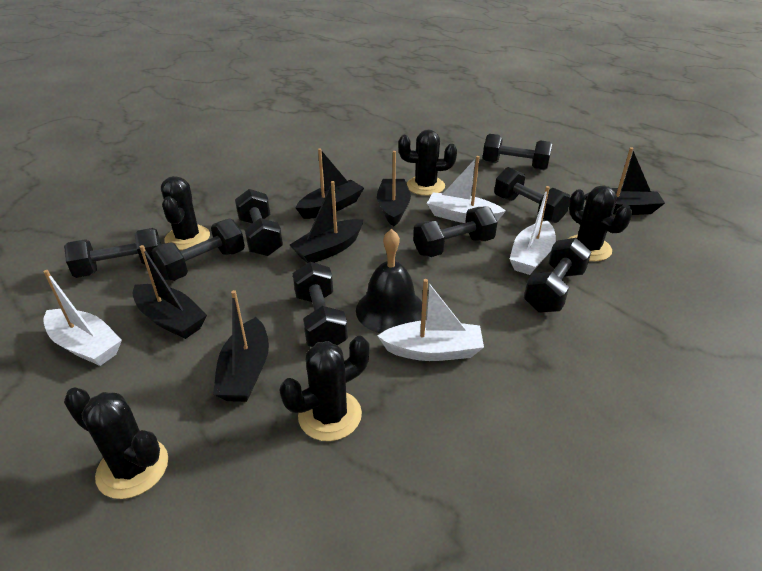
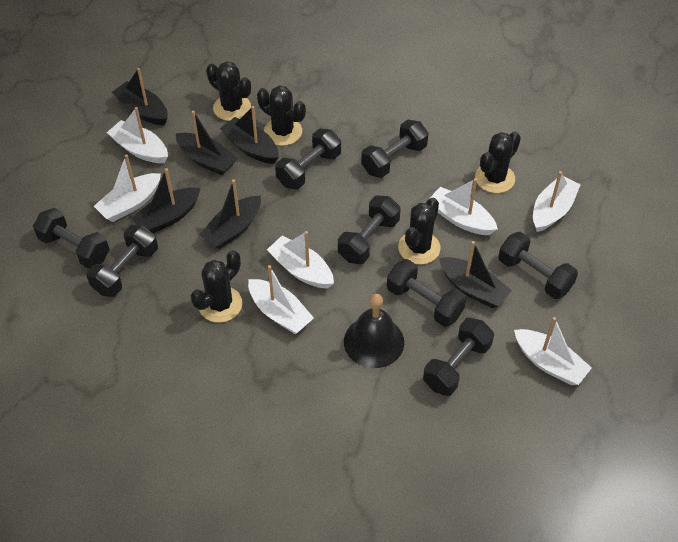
white boat: 4 -> 7

